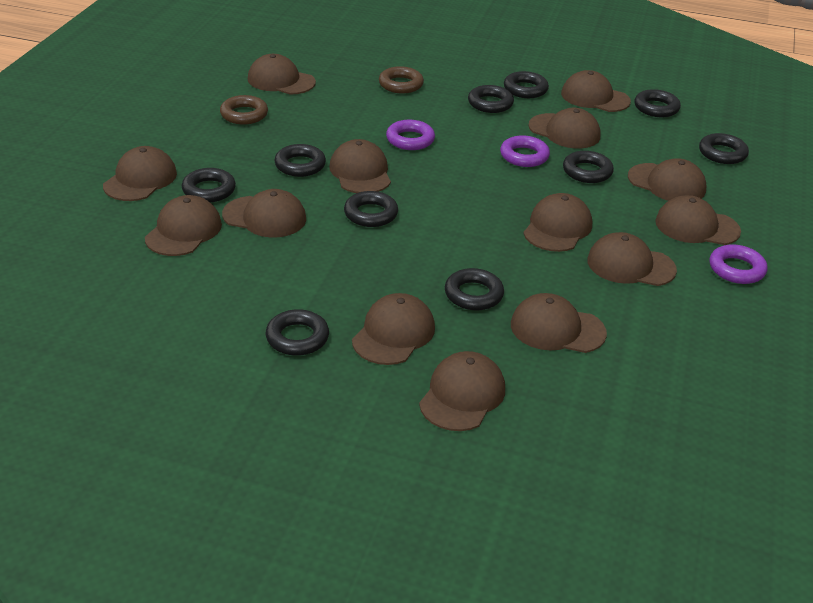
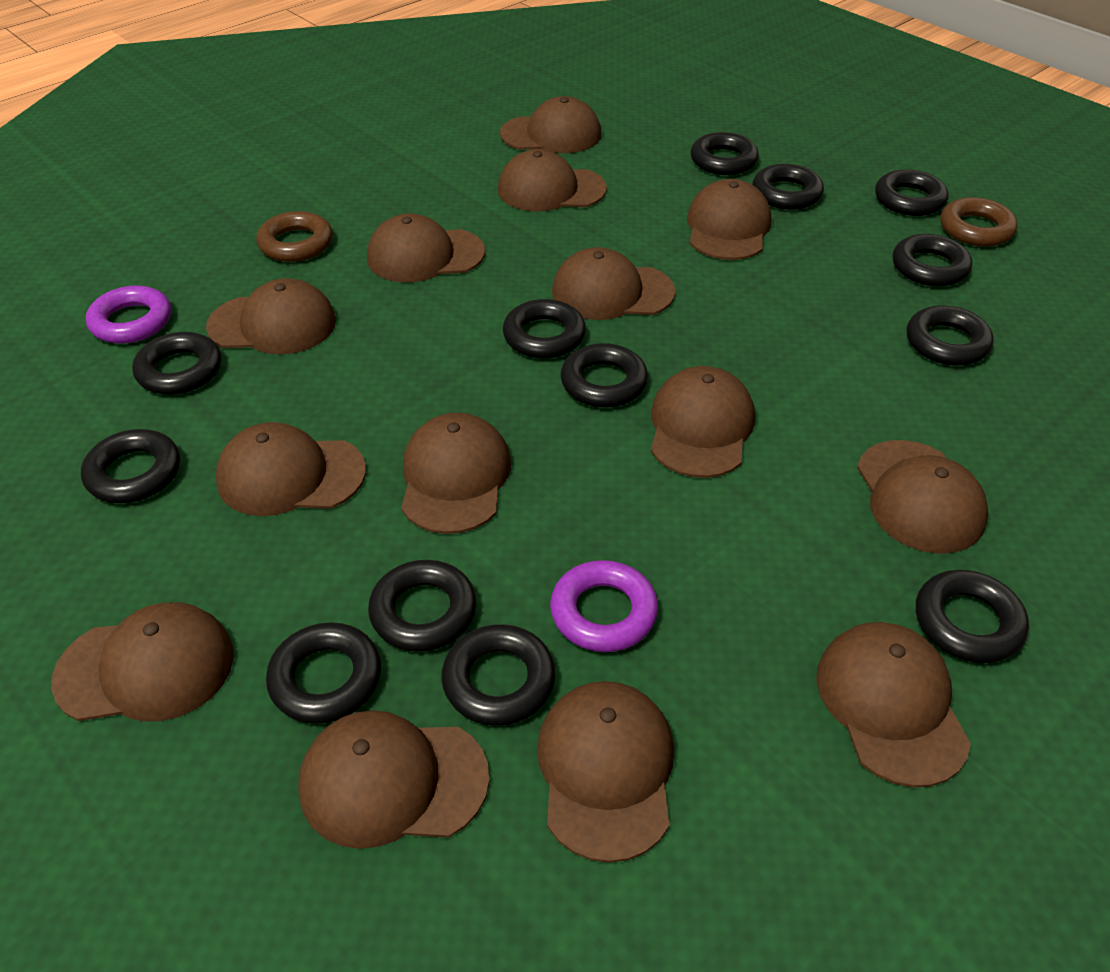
black ring: 10 -> 13
purple ring: 3 -> 2

